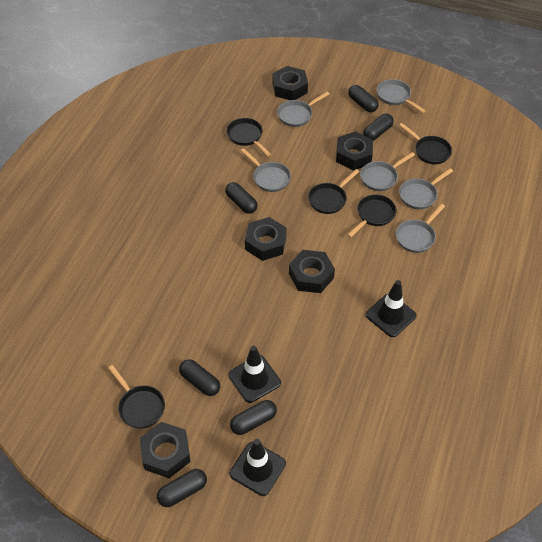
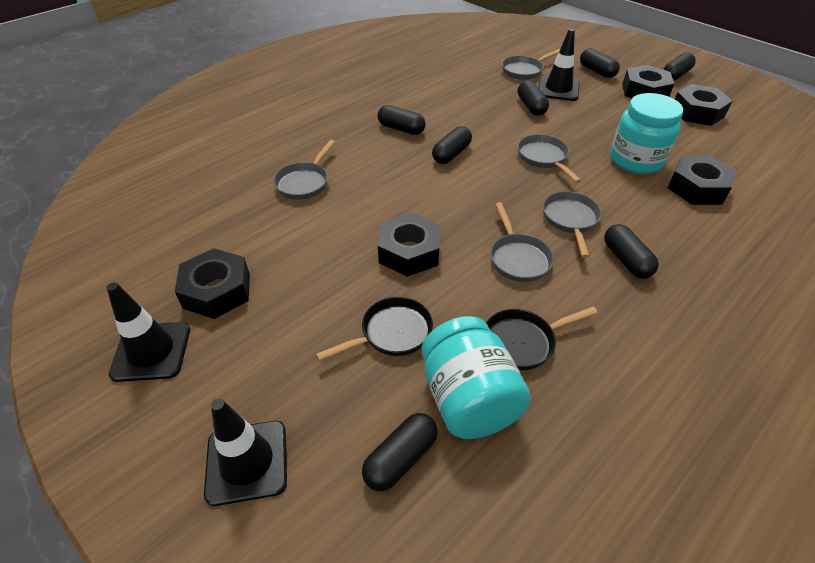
black capsule: 6 -> 7
black pan: 5 -> 2
grey pan: 6 -> 5
turquoise jar: 0 -> 2

